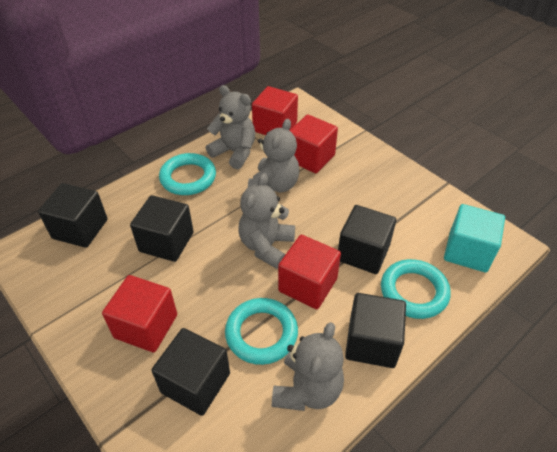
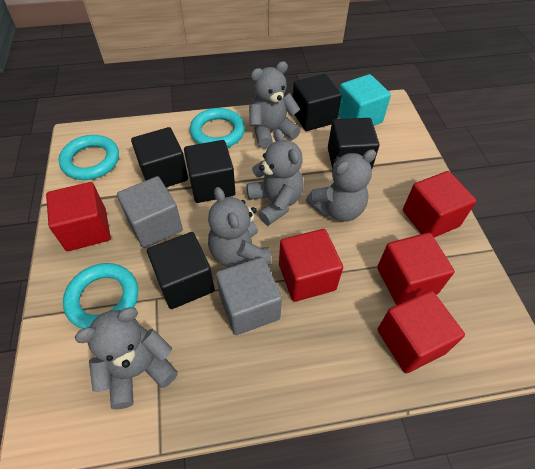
grey cube: 0 -> 2
grey teddy bear: 4 -> 5
red cube: 4 -> 5

